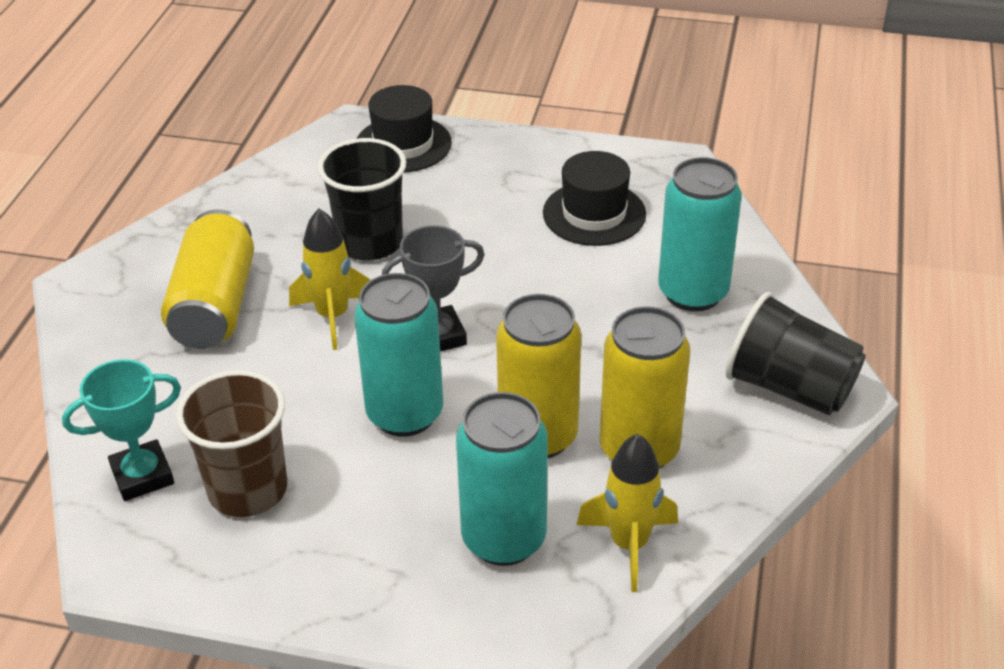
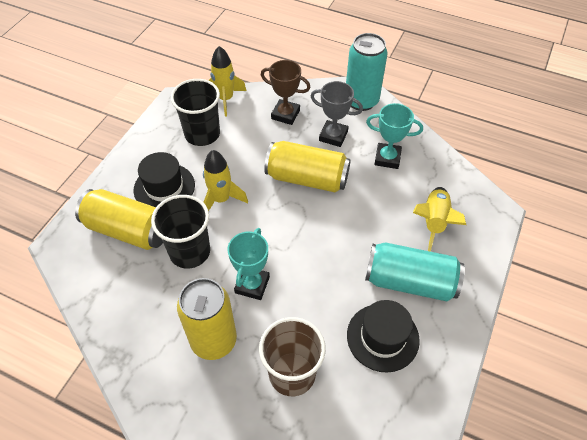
brown trophy: 0 -> 1
turquoise can: 3 -> 2
turquoise trophy: 1 -> 2
yellow rocket: 2 -> 3

